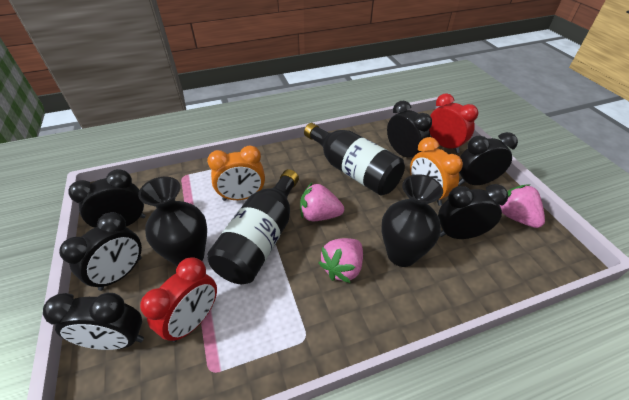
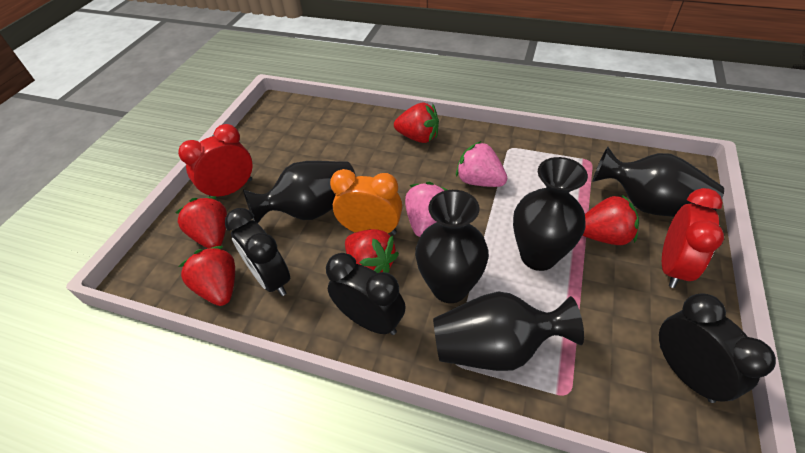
black bottle: 2 -> 0
black clock: 6 -> 3
black vase: 2 -> 5
orange clock: 2 -> 1
pink strawberry: 3 -> 2
red strawberry: 0 -> 5

